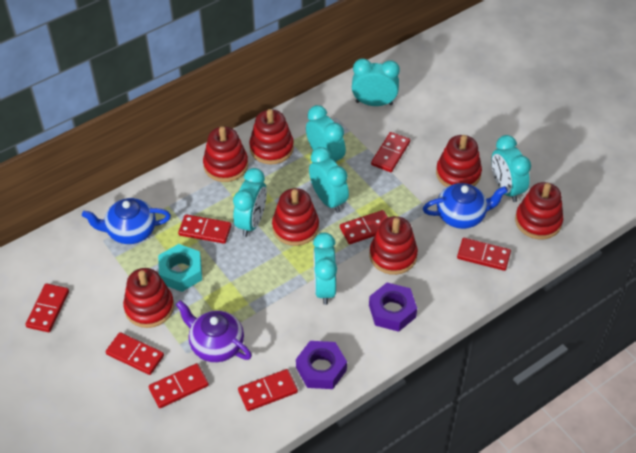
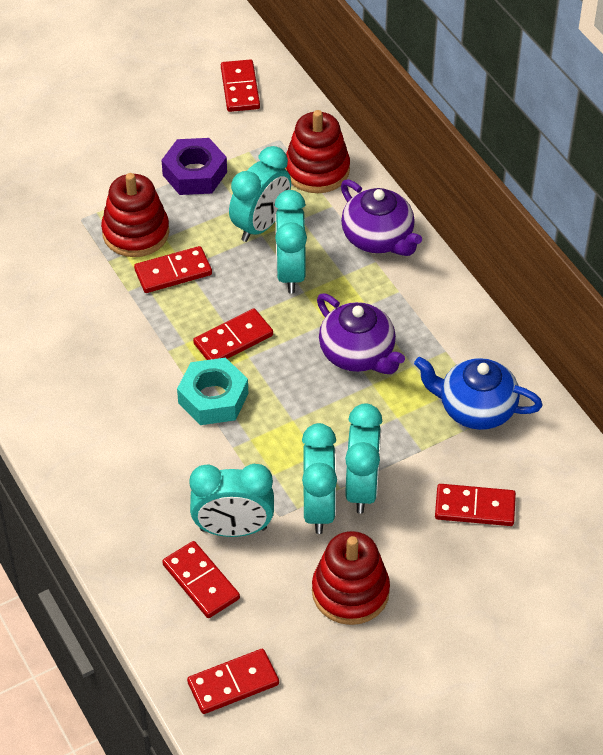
blue teapot: 2 -> 1
purple nut: 2 -> 1
purple teapot: 1 -> 2
red domino: 8 -> 6
red stacking toy: 7 -> 3
turquoise clock: 6 -> 5

